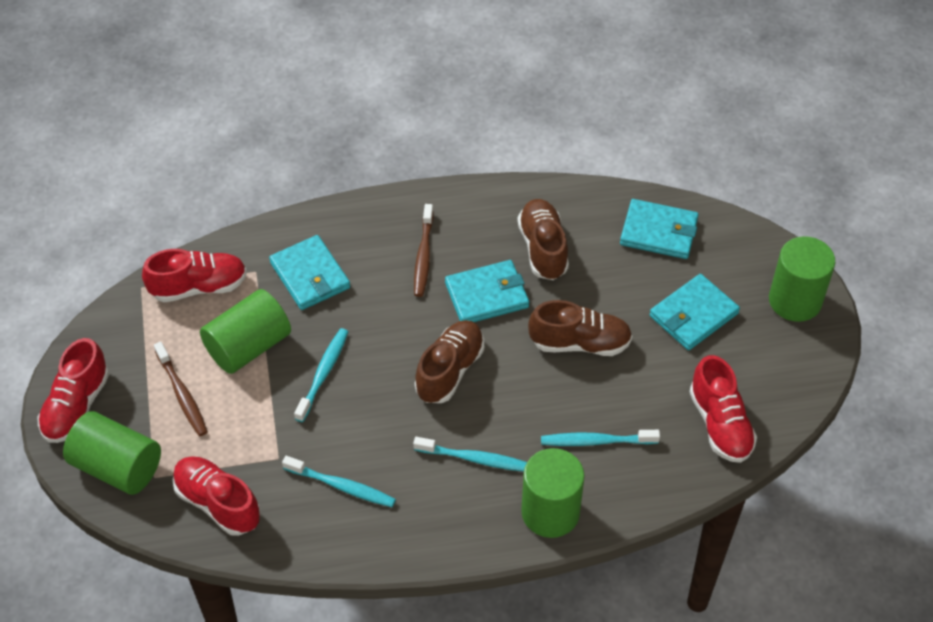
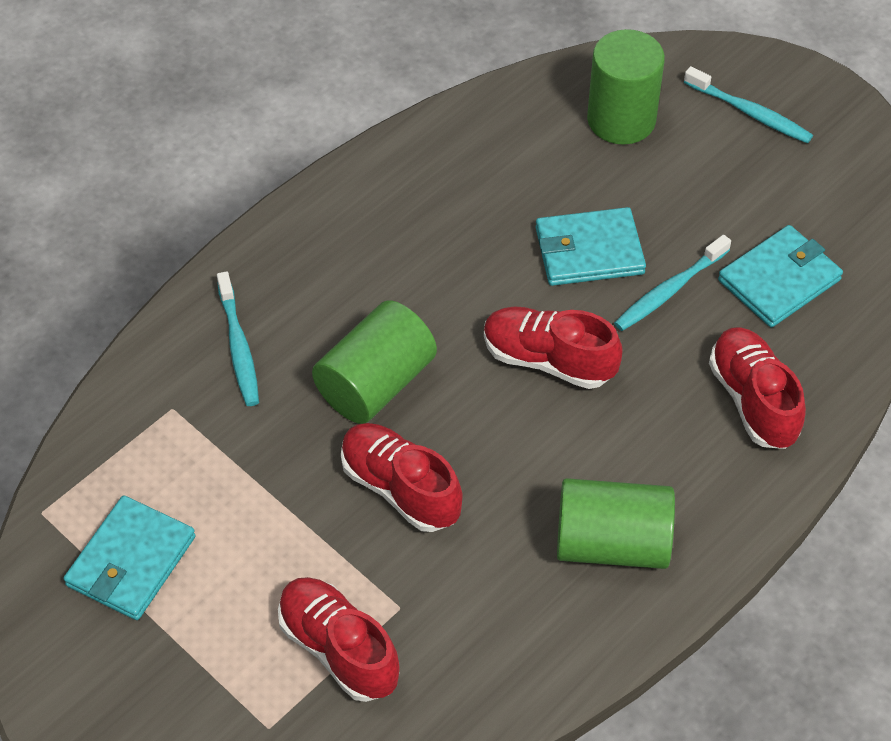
brown shoe: 3 -> 0
brown toothbrush: 2 -> 0
green cylinder: 4 -> 3
turquoise toothbrush: 4 -> 3
turquoise wallet: 4 -> 3

